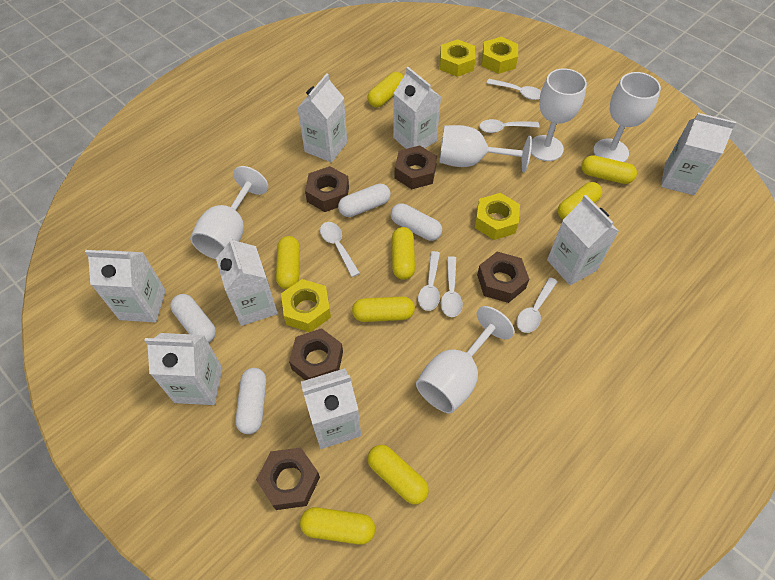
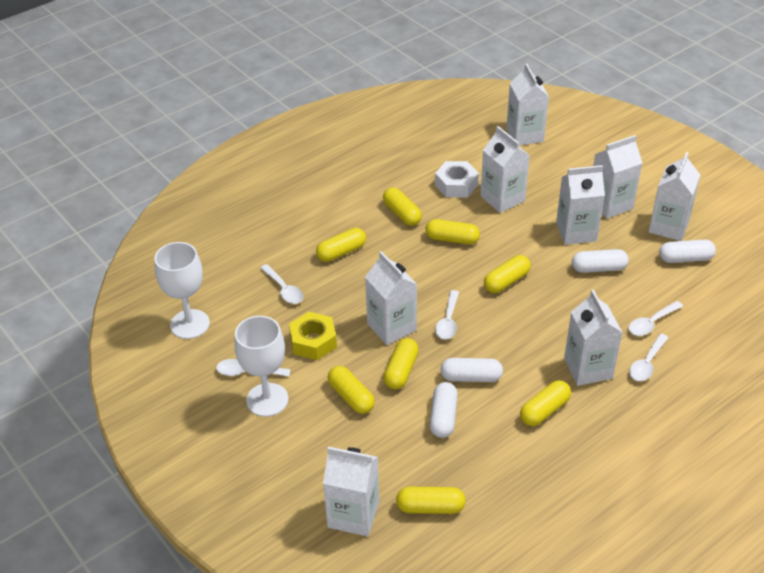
brown nut: 5 -> 0
white goblet: 5 -> 2
white nut: 0 -> 1
white spoon: 6 -> 5
yellow nut: 4 -> 1

